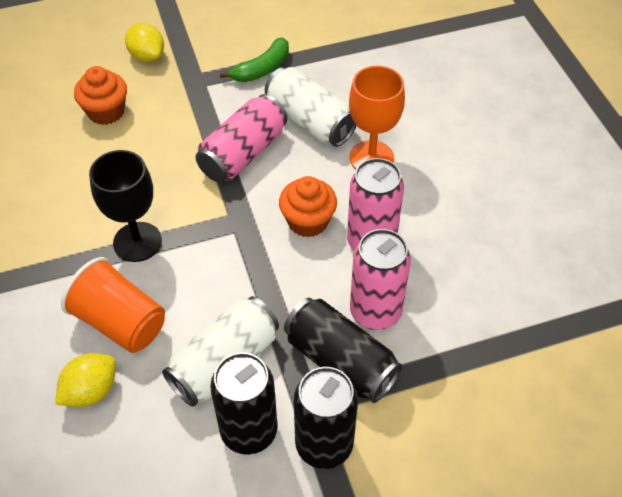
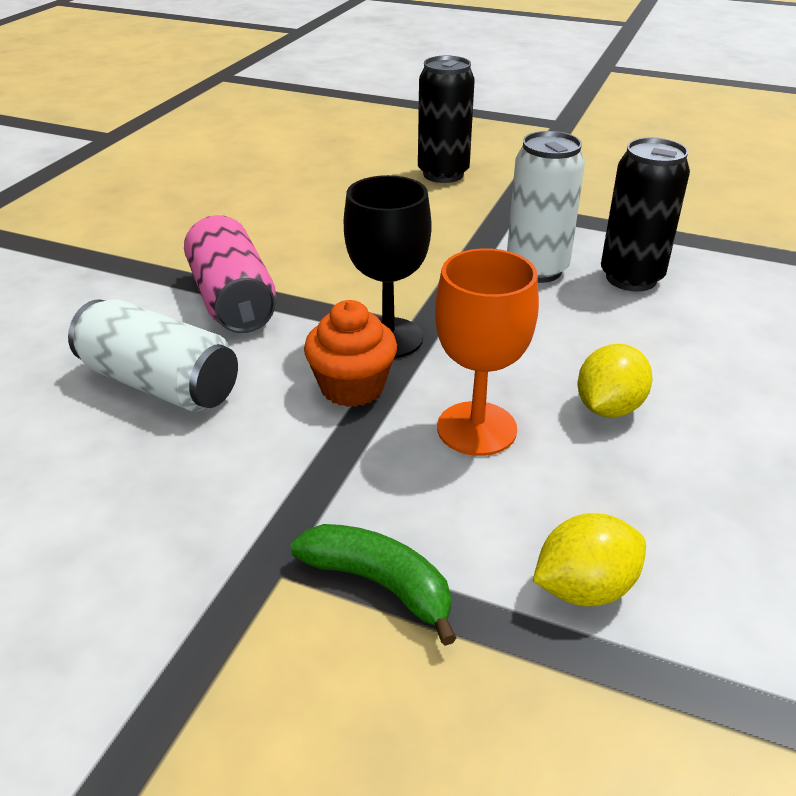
black can: 3 -> 2
orange cup: 1 -> 0
orange cupcake: 2 -> 1
pink can: 3 -> 1

